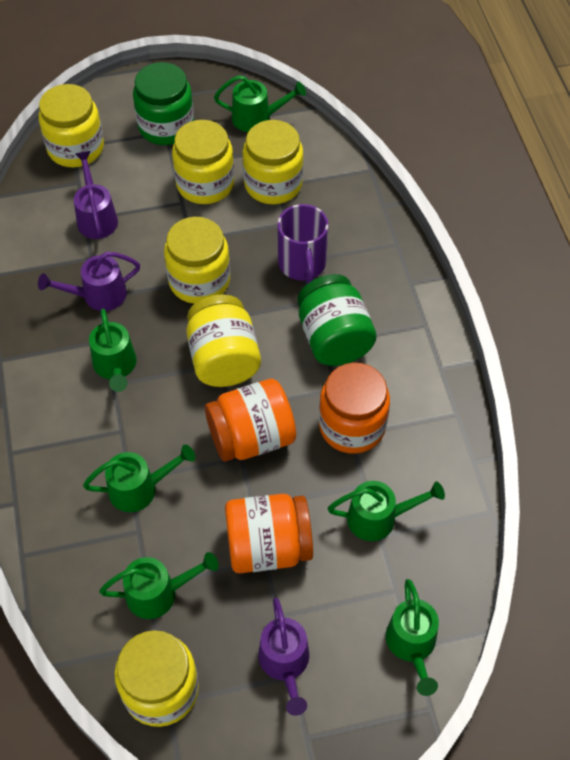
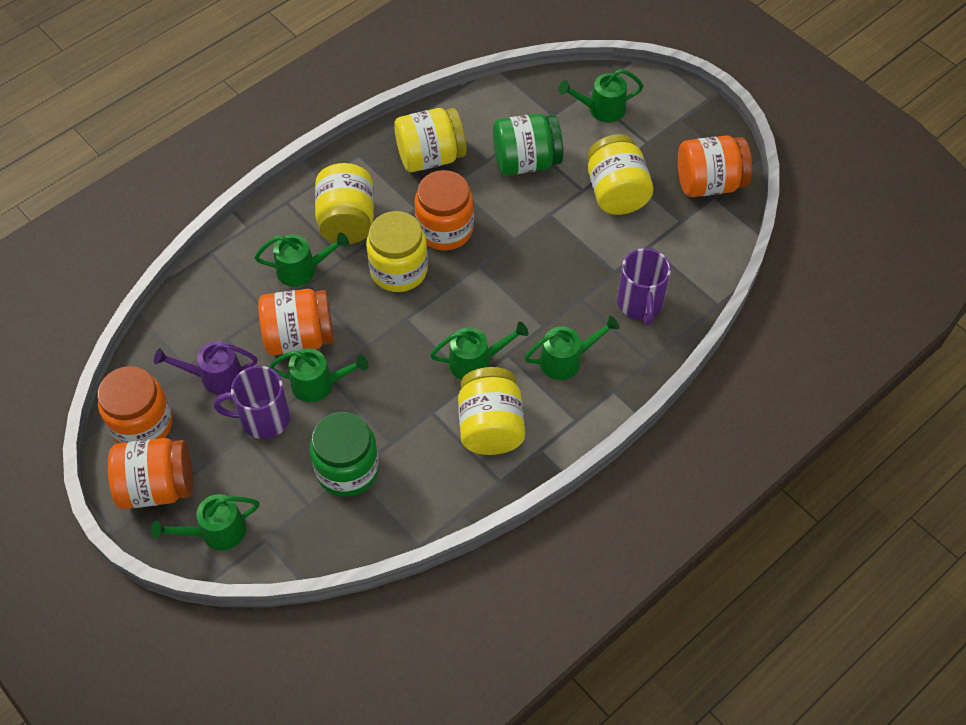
orange jar: 3 -> 5
purple mug: 1 -> 2
purple watering can: 3 -> 1
yellow jar: 6 -> 5

